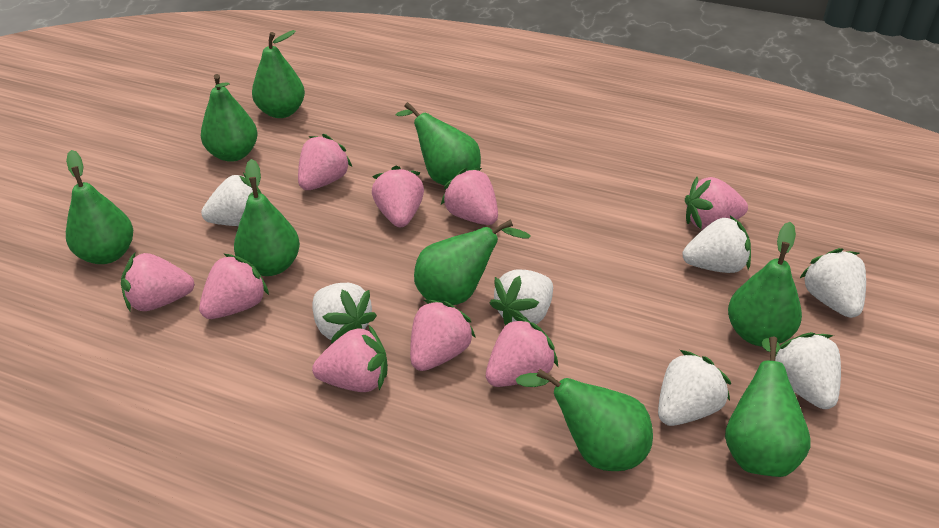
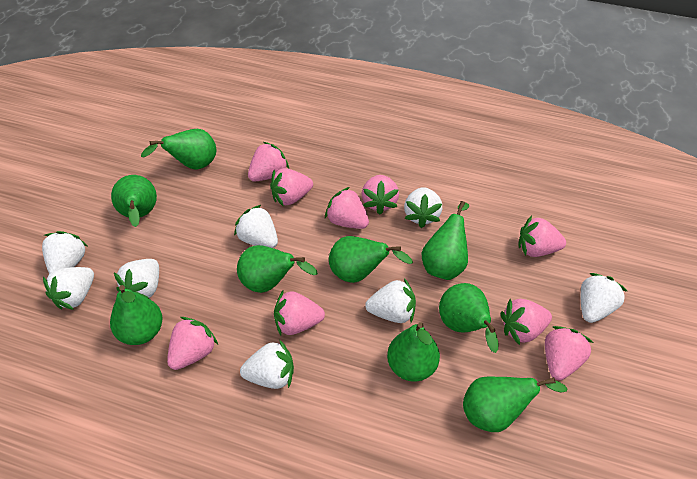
white strawberry: 7 -> 8

